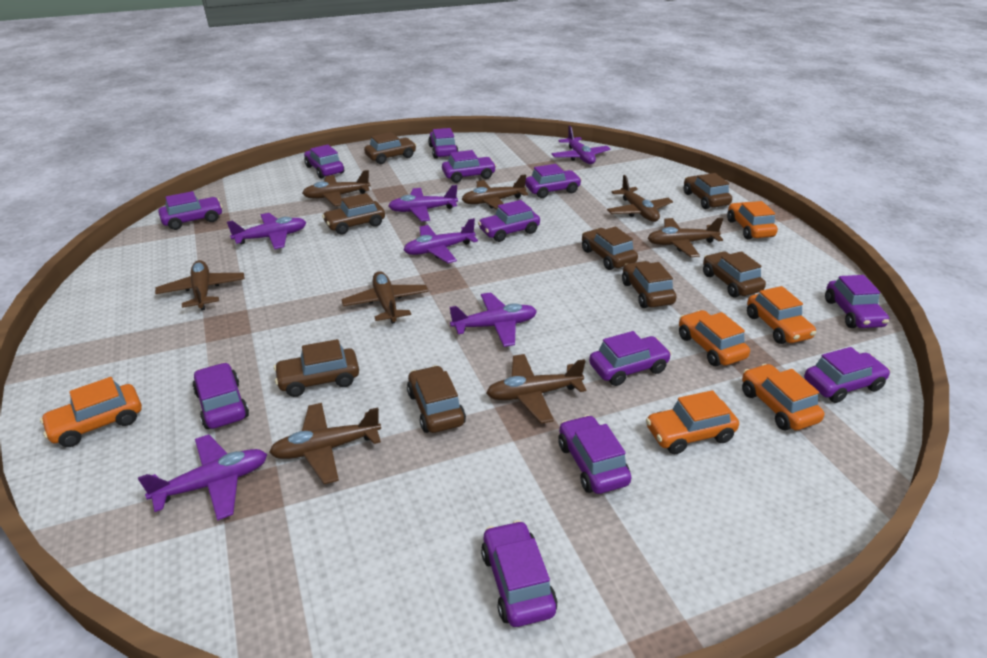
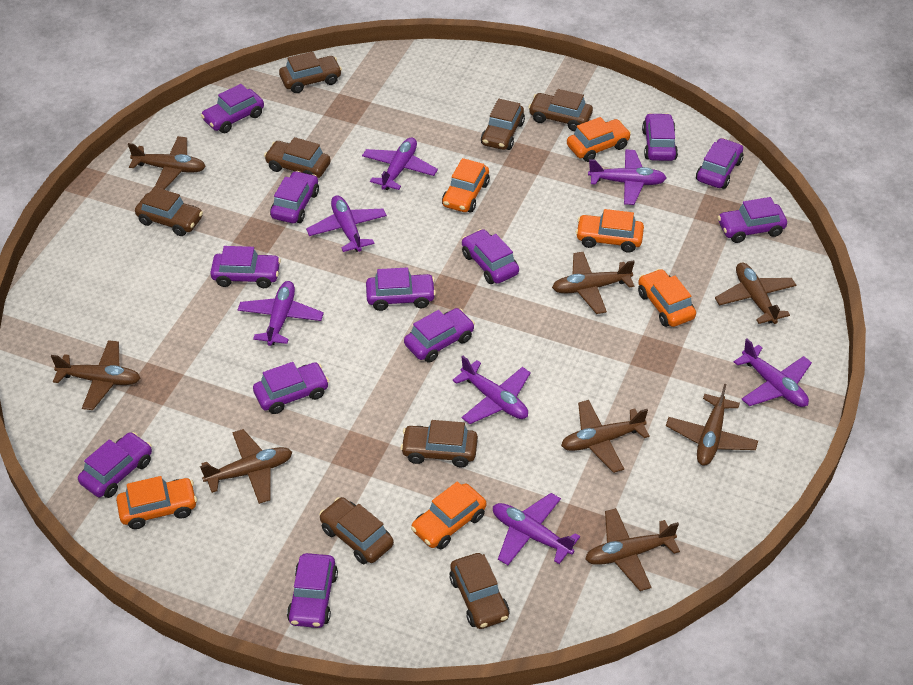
purple plane: 6 -> 7

